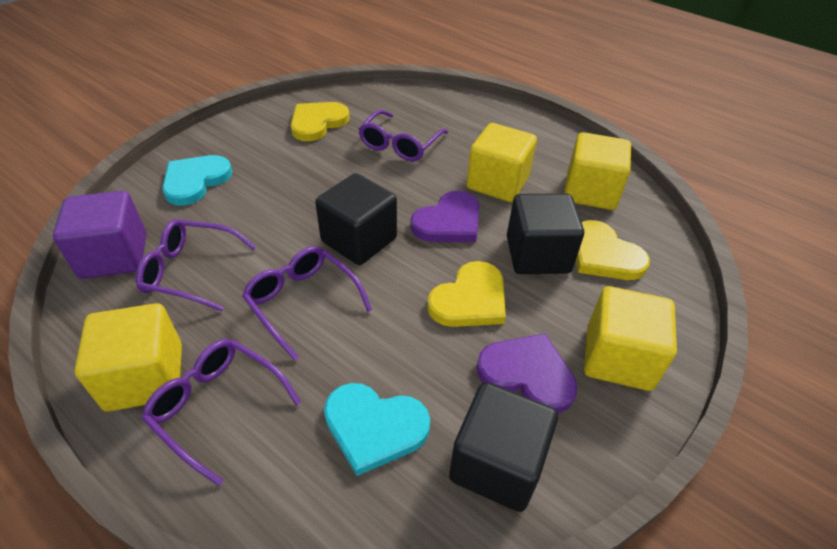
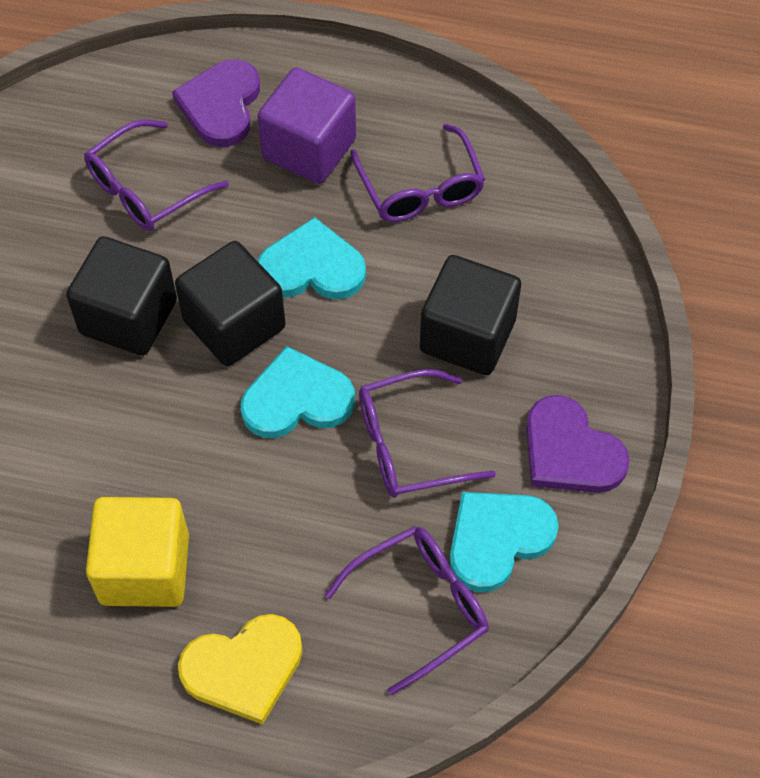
turquoise heart: 2 -> 3
yellow cube: 4 -> 1
yellow heart: 3 -> 1

